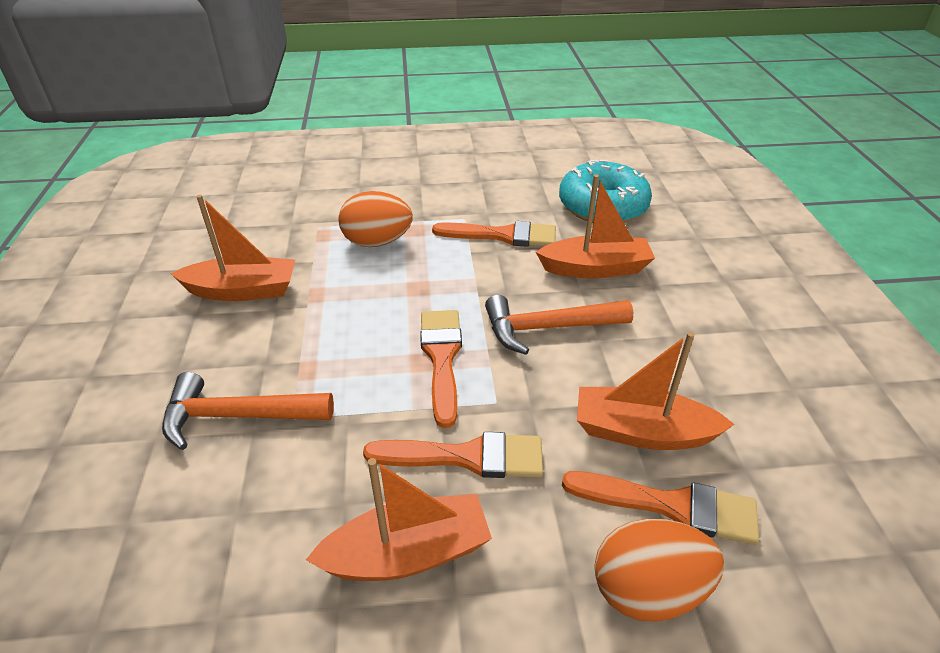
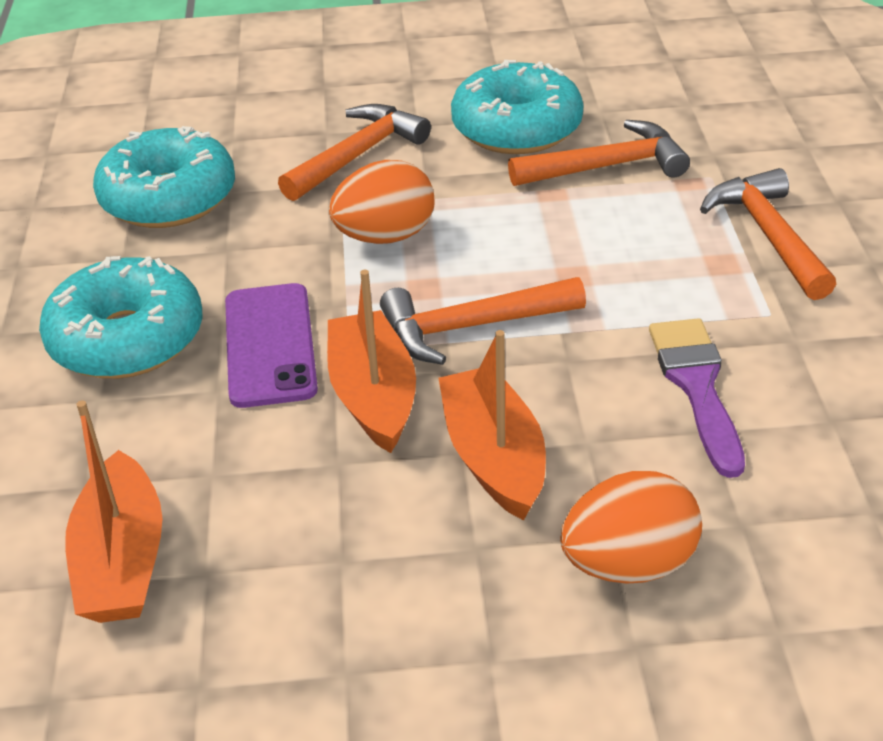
orange boat: 4 -> 3
orange brush: 4 -> 0
orange hammer: 2 -> 4
purple brush: 0 -> 1
purple phone: 0 -> 1
turquoise donut: 1 -> 3

